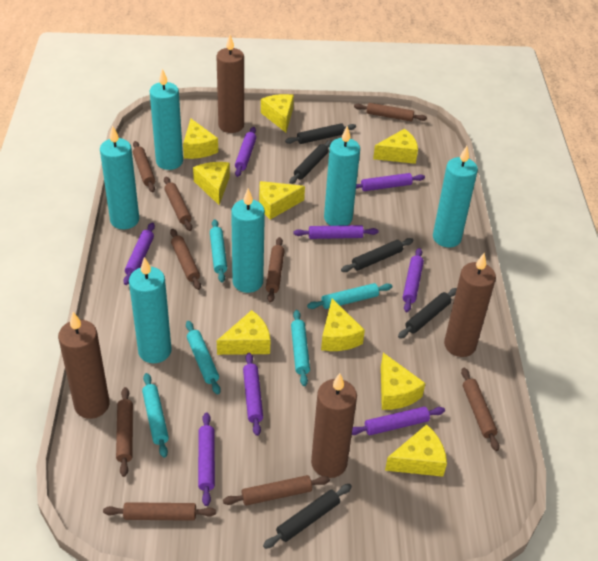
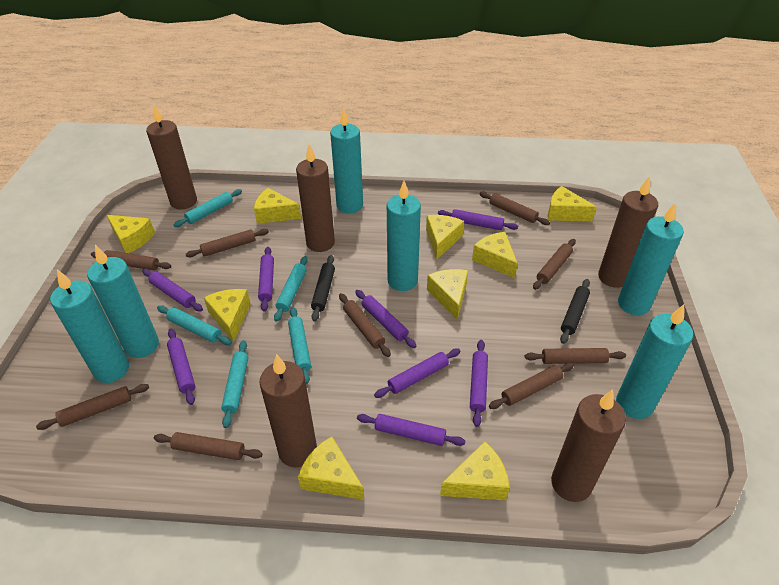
black rolling pin: 5 -> 2
brown candle: 4 -> 5

